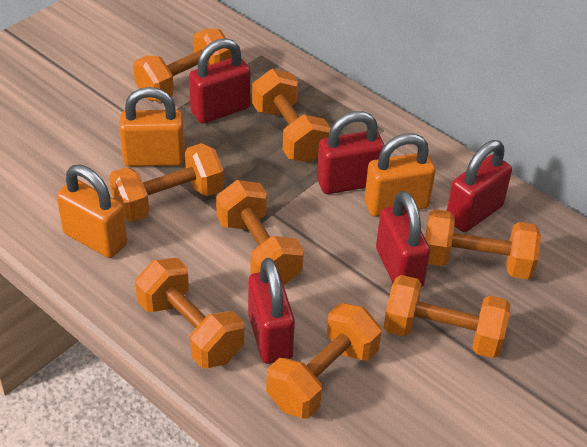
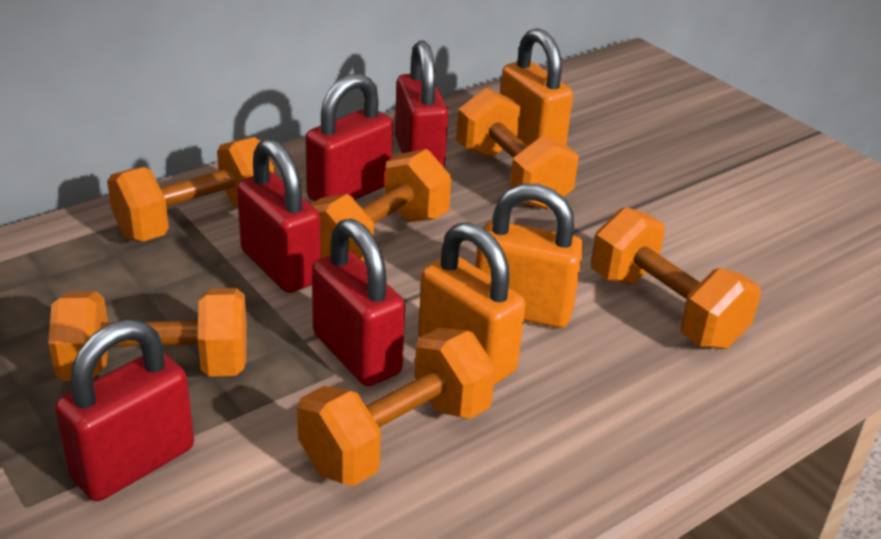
orange dumbbell: 8 -> 6

